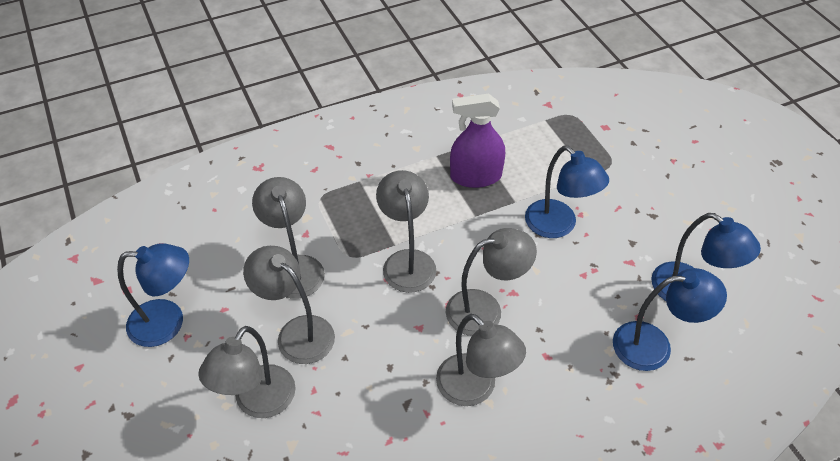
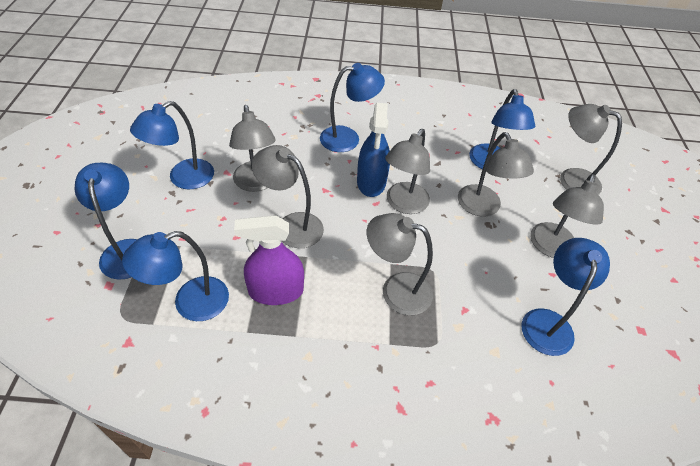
blue lamp: 4 -> 6
blue spray bottle: 0 -> 1
grey lamp: 6 -> 7

